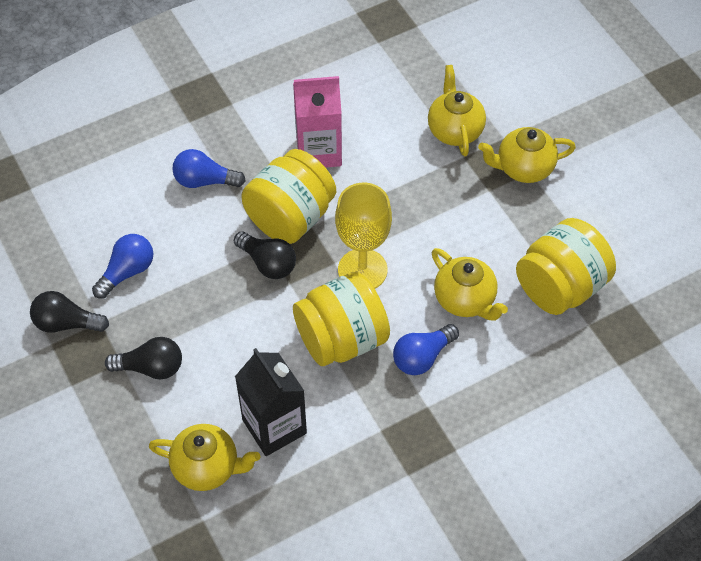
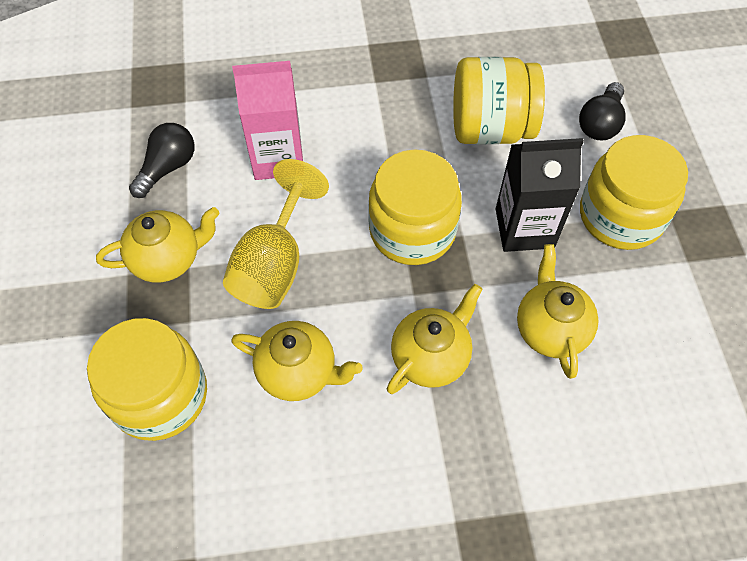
black light bulb: 3 -> 2
blue light bulb: 3 -> 0
yellow jar: 3 -> 4

